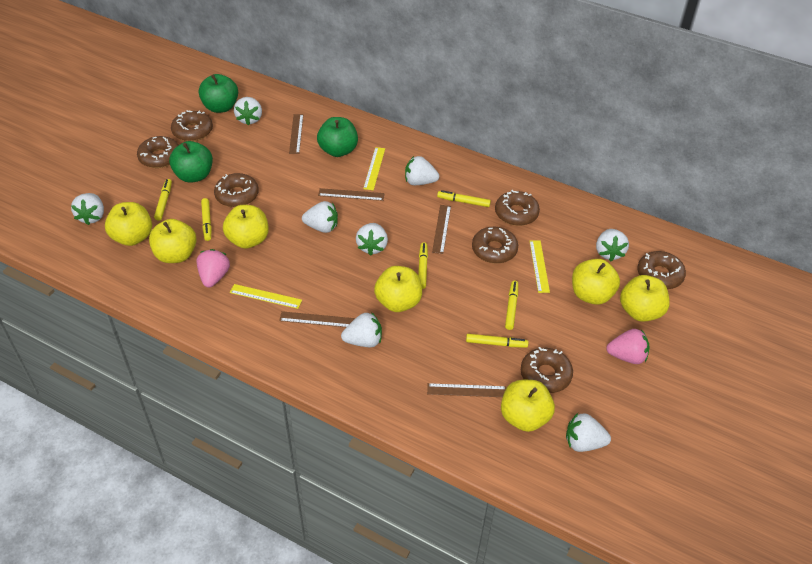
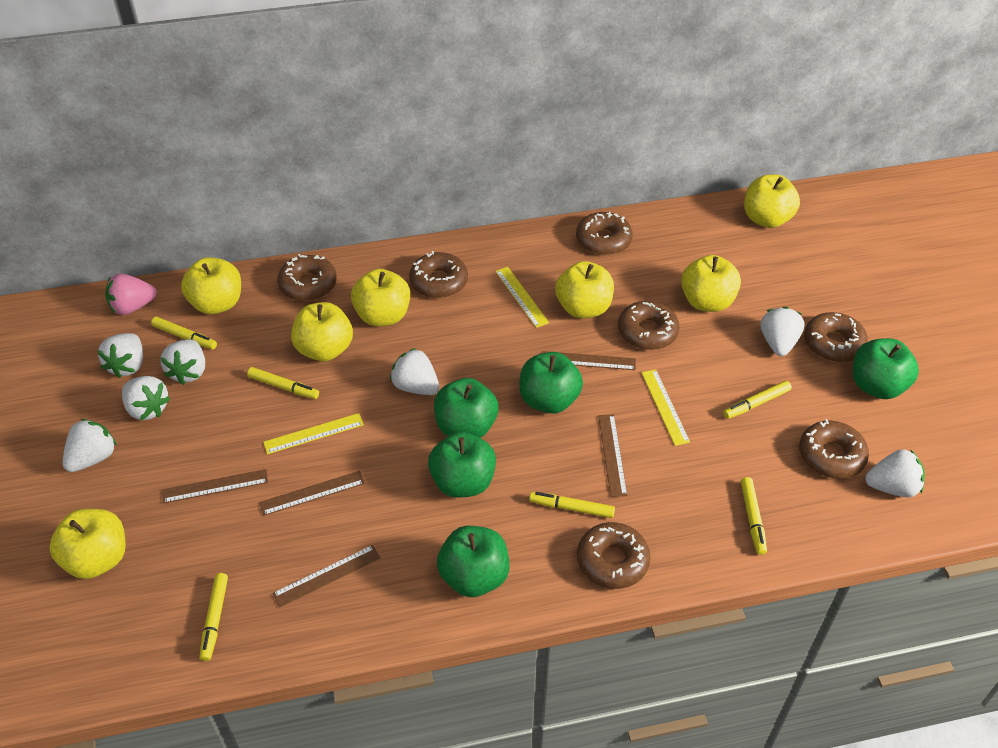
green apple: 3 -> 5
pink strawberry: 2 -> 1
white strawberry: 8 -> 7

